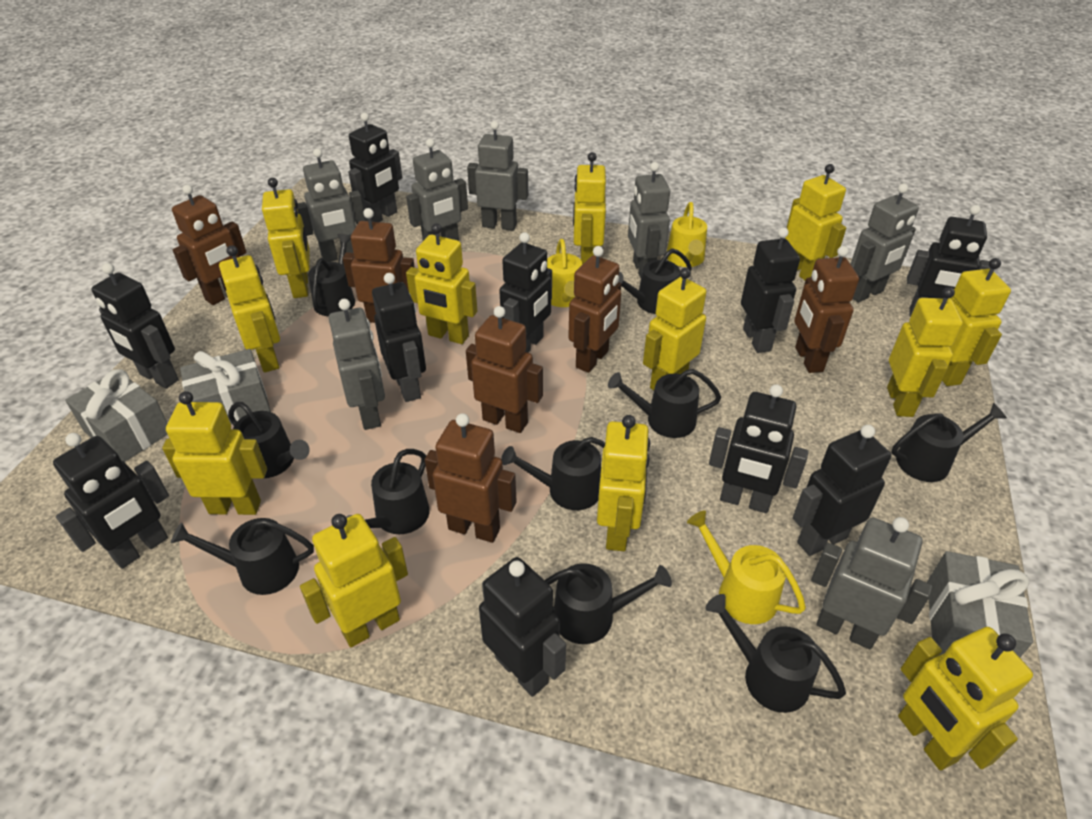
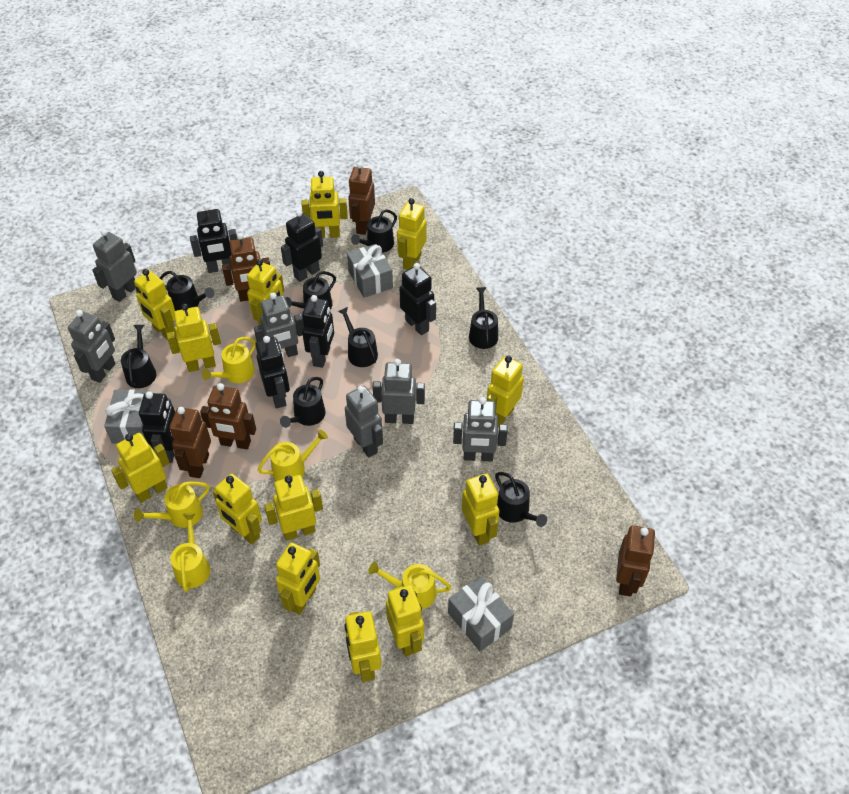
black robot: 10 -> 6
black watering can: 10 -> 8
brown robot: 6 -> 5
grey robot: 7 -> 6
yellow robot: 12 -> 13
yellow watering can: 3 -> 5

